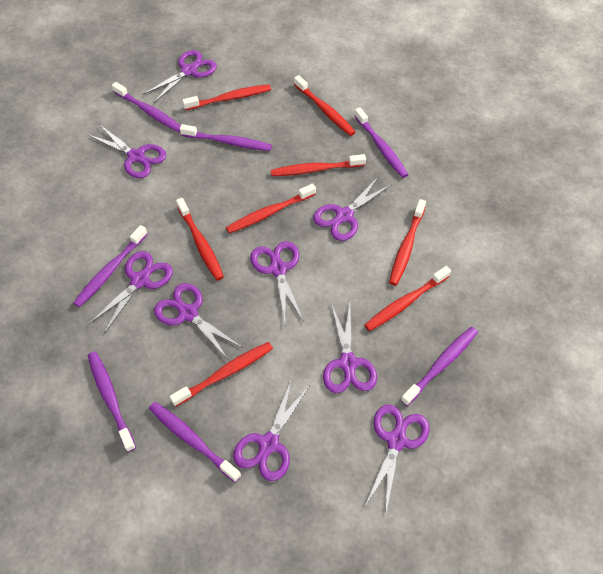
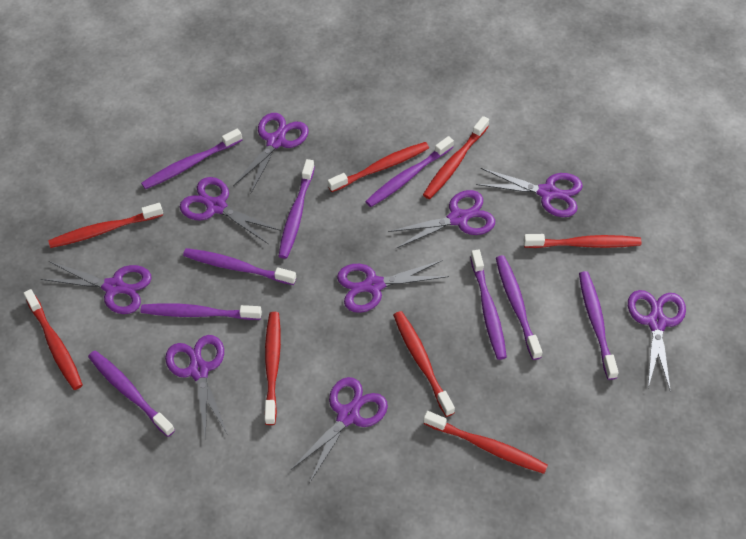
purple toothbrush: 7 -> 9

